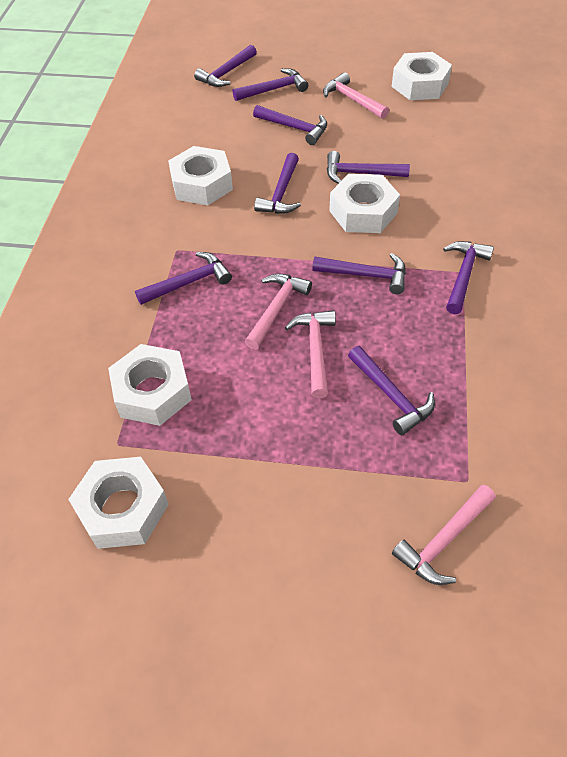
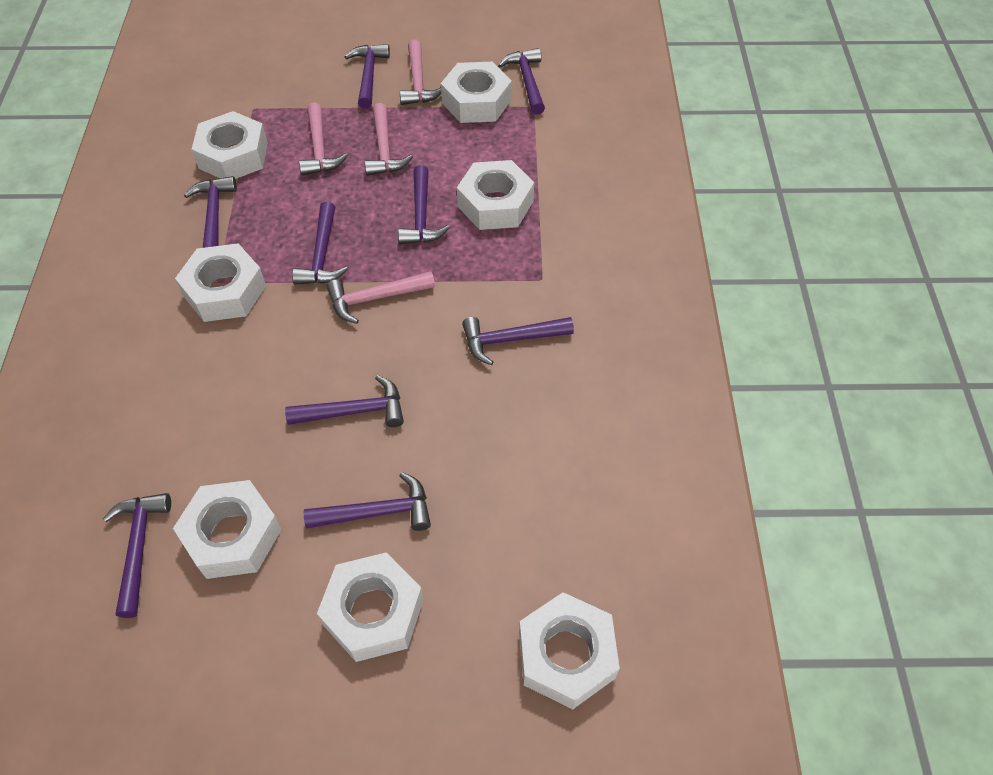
white nut: 5 -> 7

